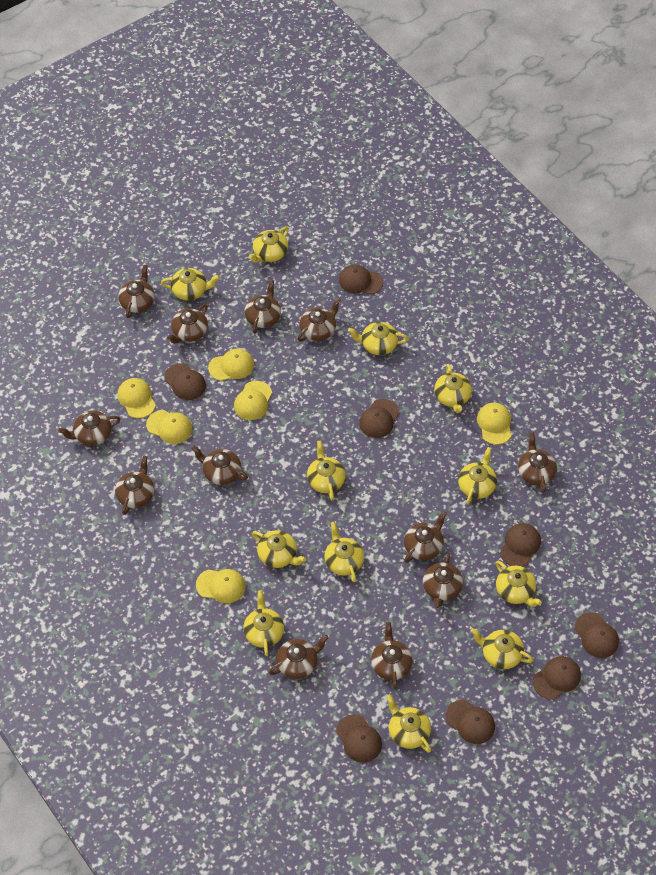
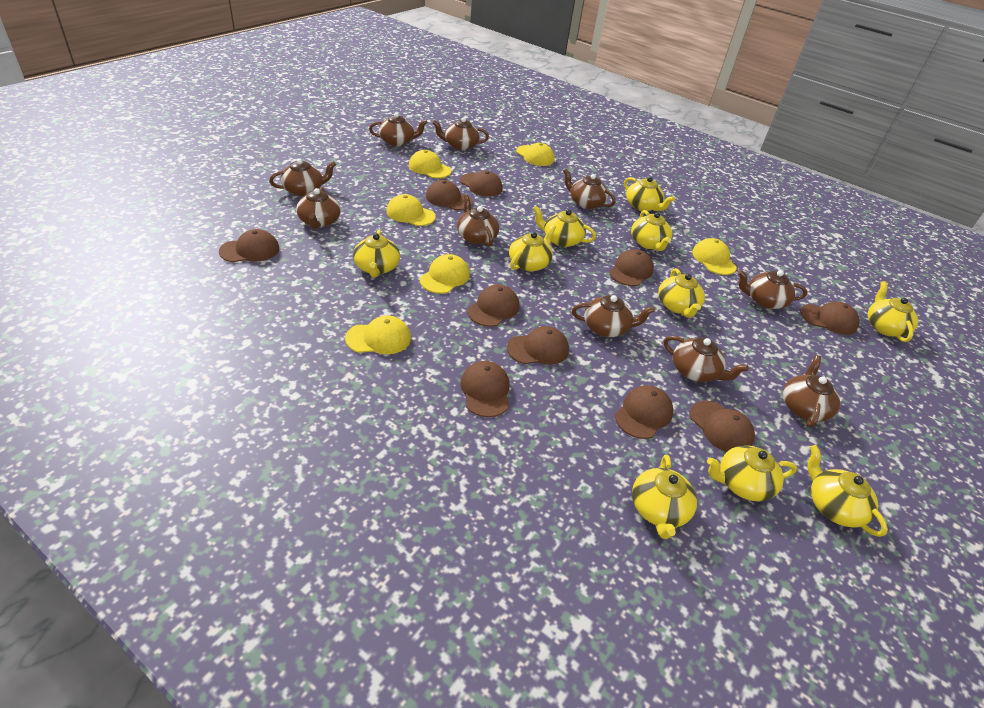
brown cap: 8 -> 10
brown teapot: 12 -> 10
yellow teapot: 12 -> 10

